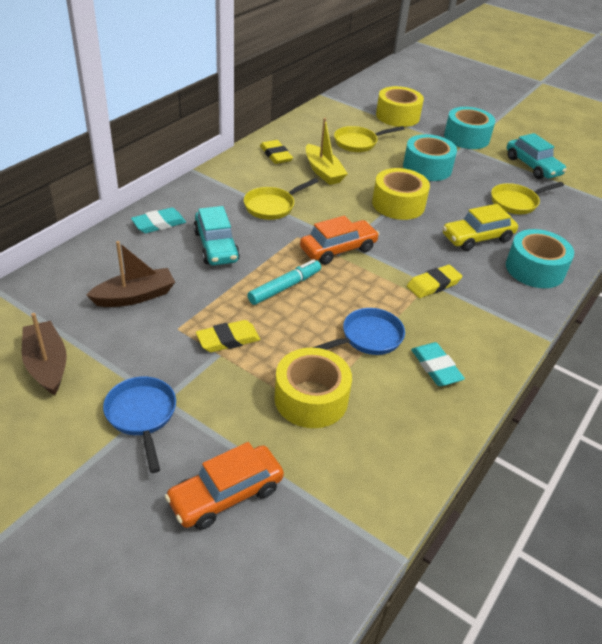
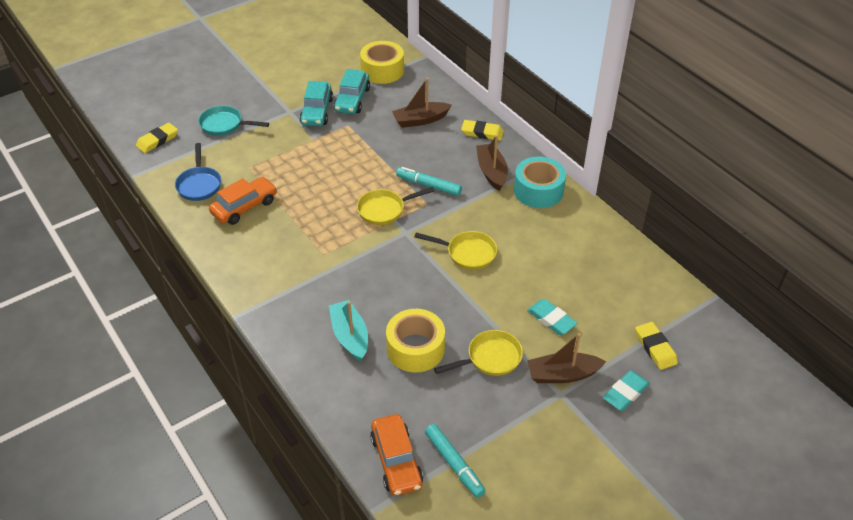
blue pan: 2 -> 1
brown boat: 2 -> 3
turquoise boat: 0 -> 1
turquoise marker: 1 -> 2
turquoise pan: 0 -> 1
turquoise tape: 3 -> 1
yellow boat: 1 -> 0
yellow car: 1 -> 0
yellow tape: 3 -> 2

